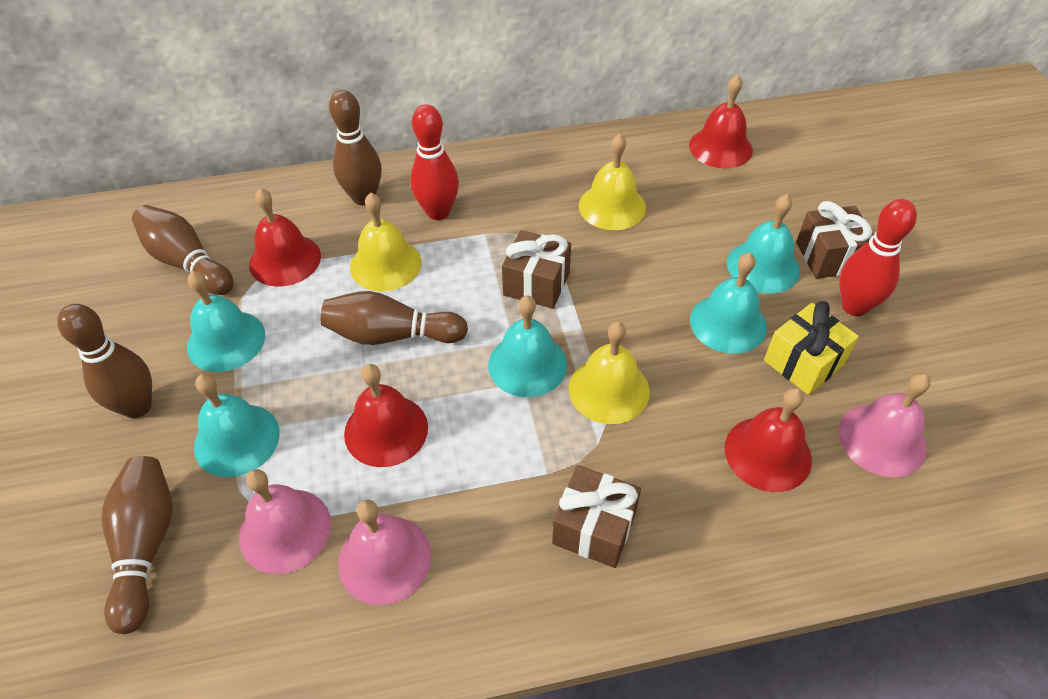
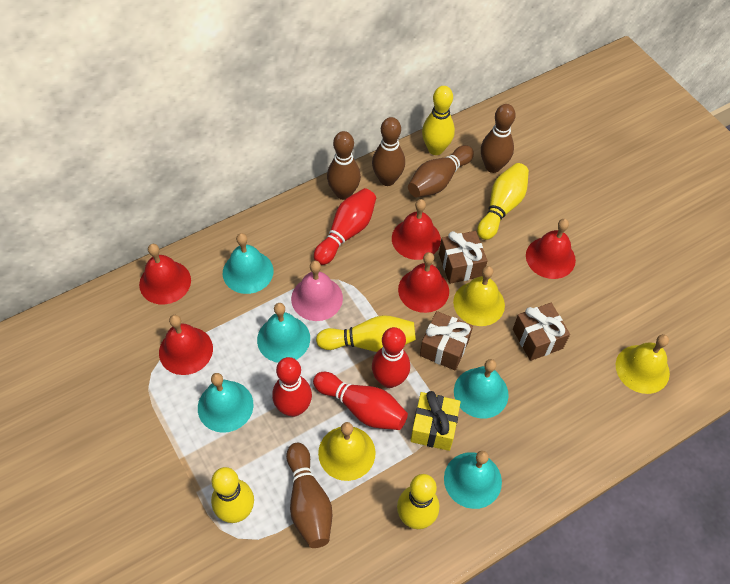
pink bell: 3 -> 1
red bell: 4 -> 5
red bowling pin: 2 -> 4
yellow bowling pin: 0 -> 5

